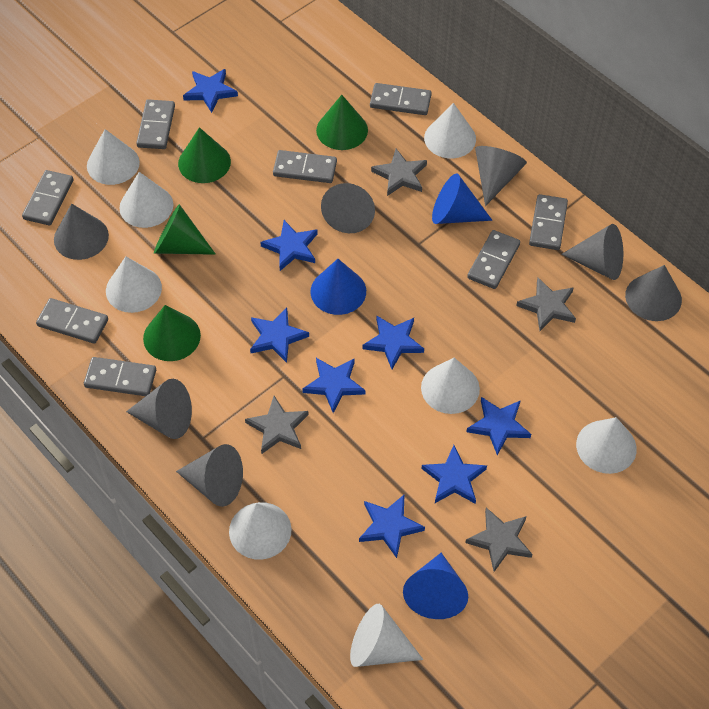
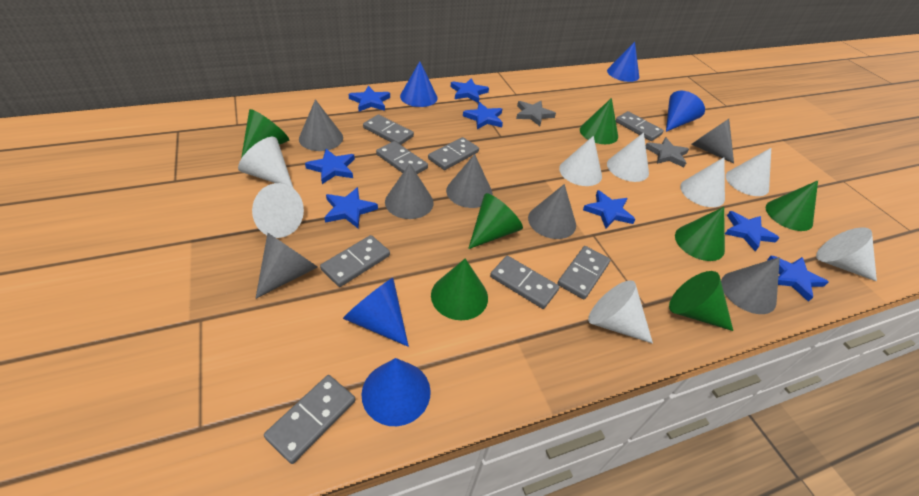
blue cone: 3 -> 5
green cone: 4 -> 7
grey star: 4 -> 2

